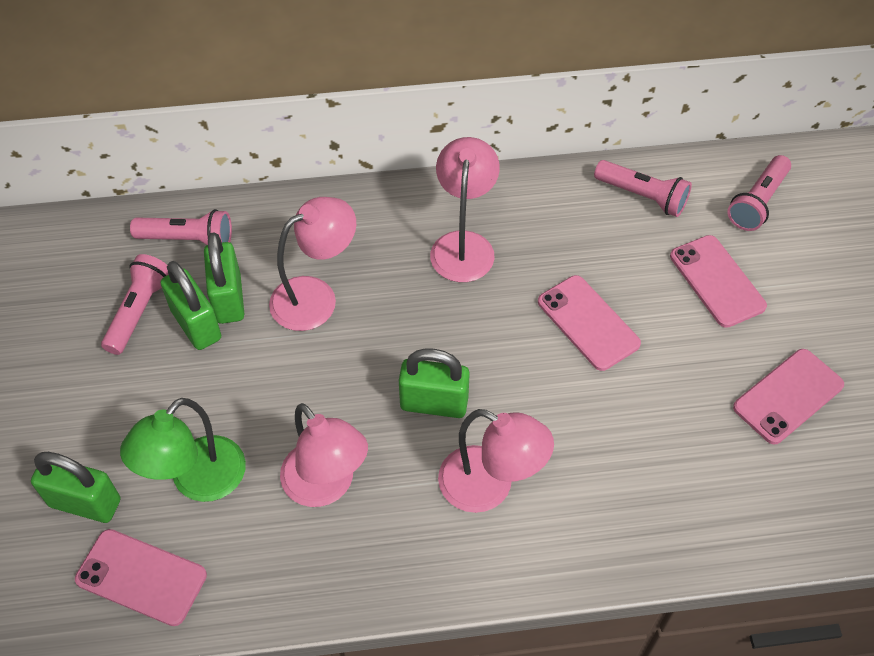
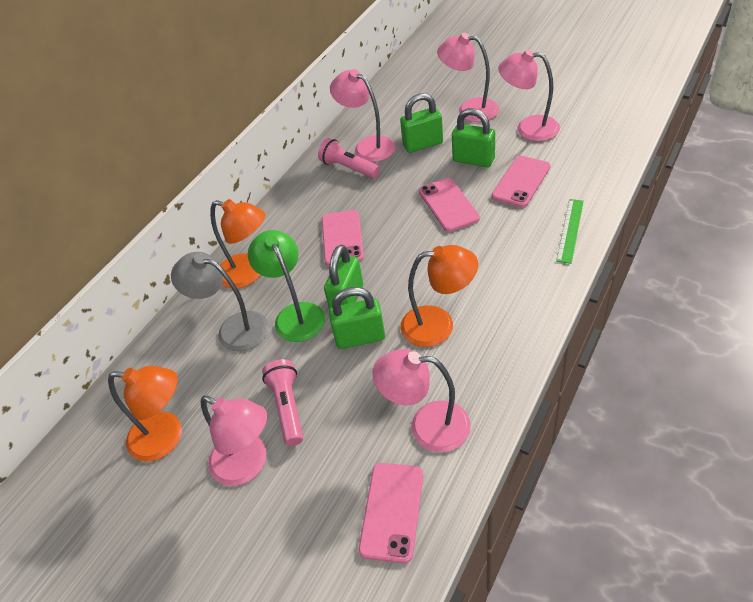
green ruler: 0 -> 1
grey lamp: 0 -> 1
orange lamp: 0 -> 3
pink flashlight: 4 -> 2
pink lamp: 4 -> 5

